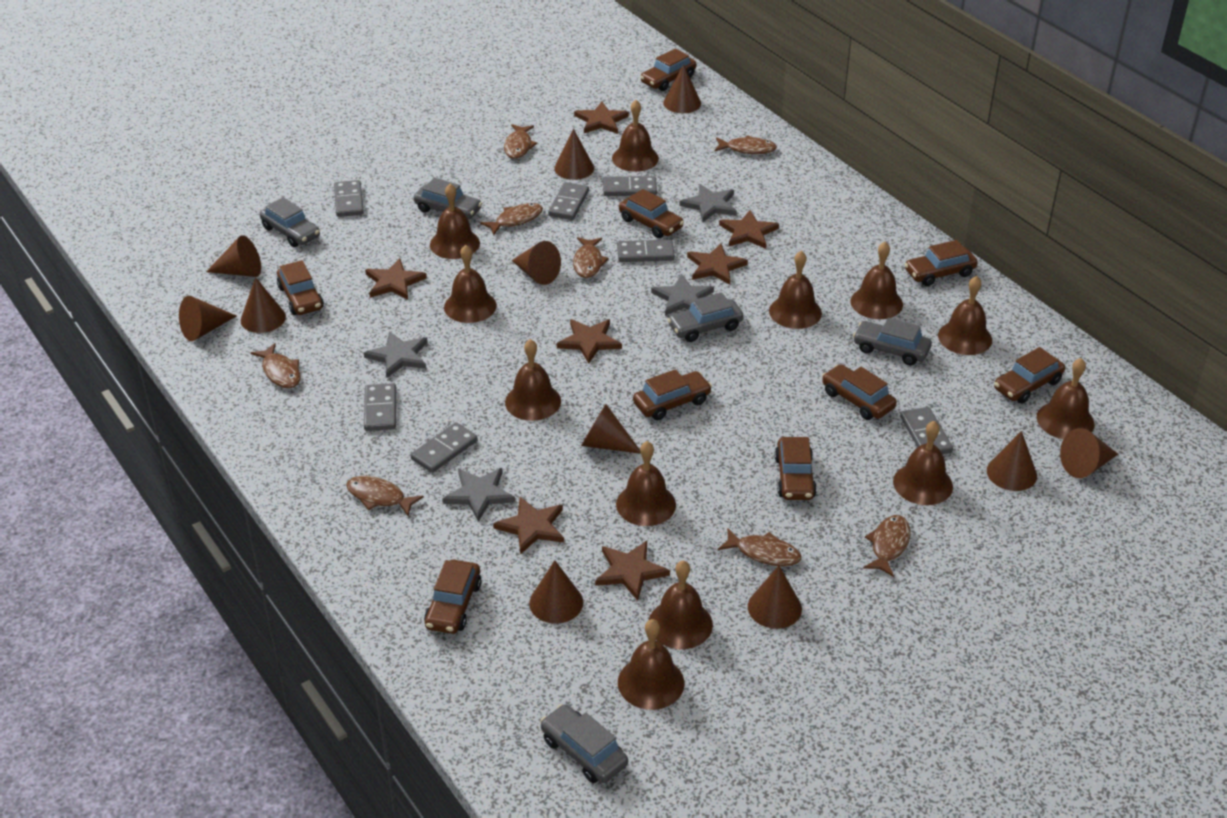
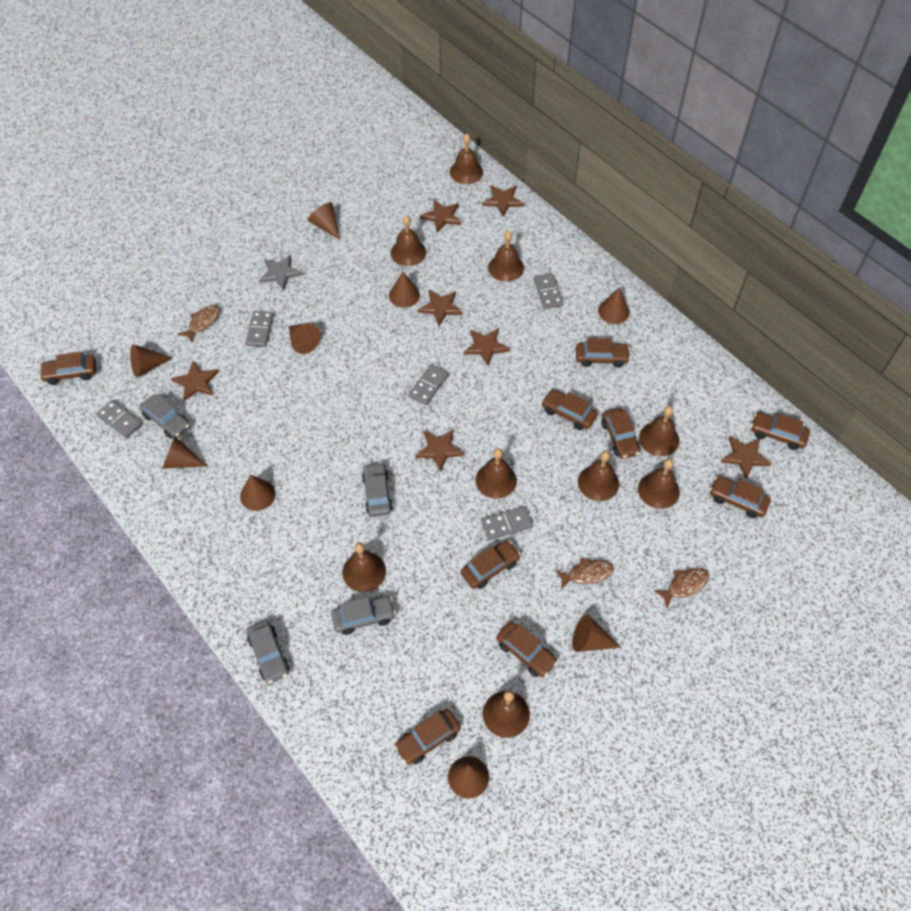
brown bell: 12 -> 9
brown cone: 11 -> 9
brown fish: 8 -> 3
grey car: 5 -> 4
grey domino: 7 -> 5
grey star: 4 -> 1

